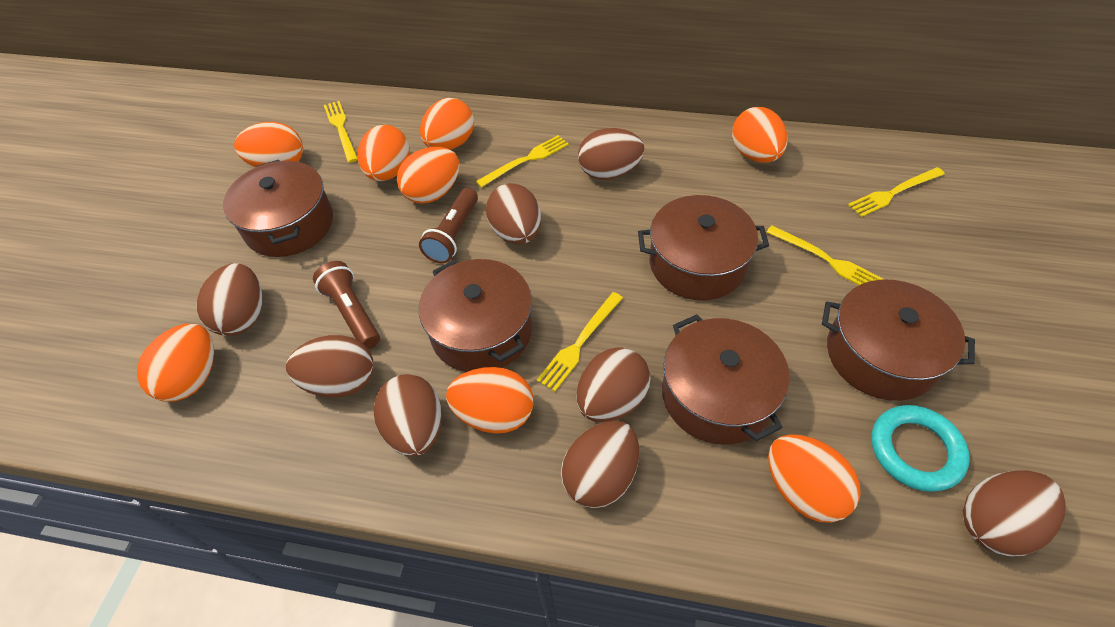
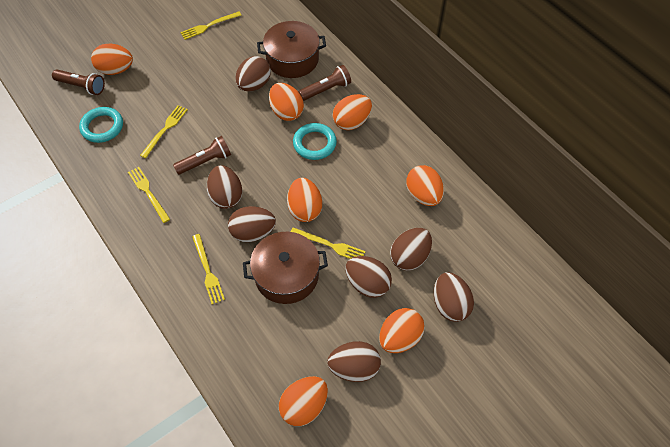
brown egg: 8 -> 7
brown flashlight: 2 -> 3
brown pot: 5 -> 2
orange egg: 8 -> 7
turquoise ring: 1 -> 2

